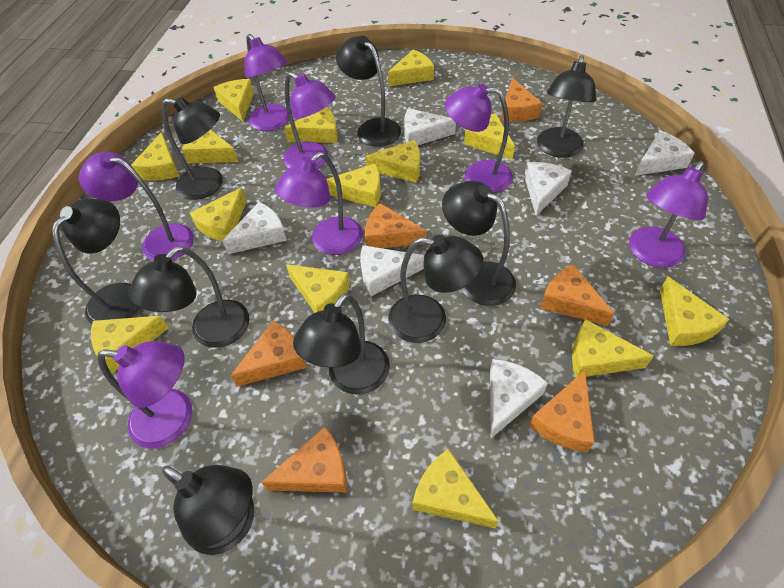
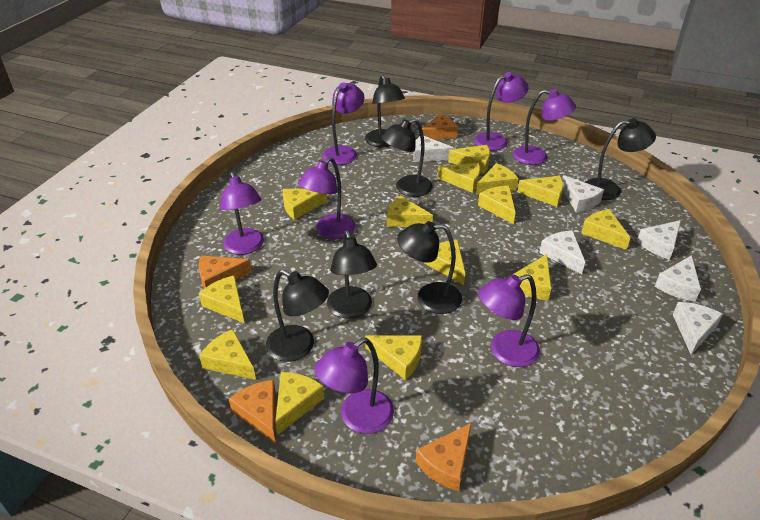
black lamp: 9 -> 6
orange cheese: 6 -> 4

